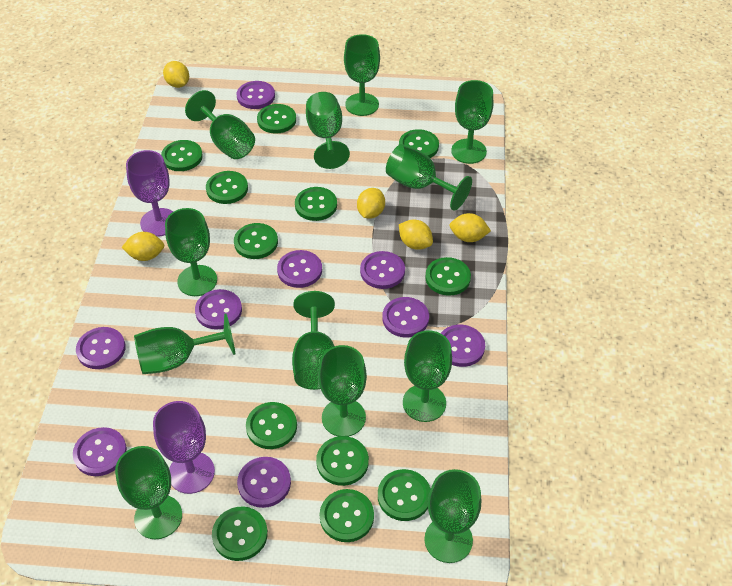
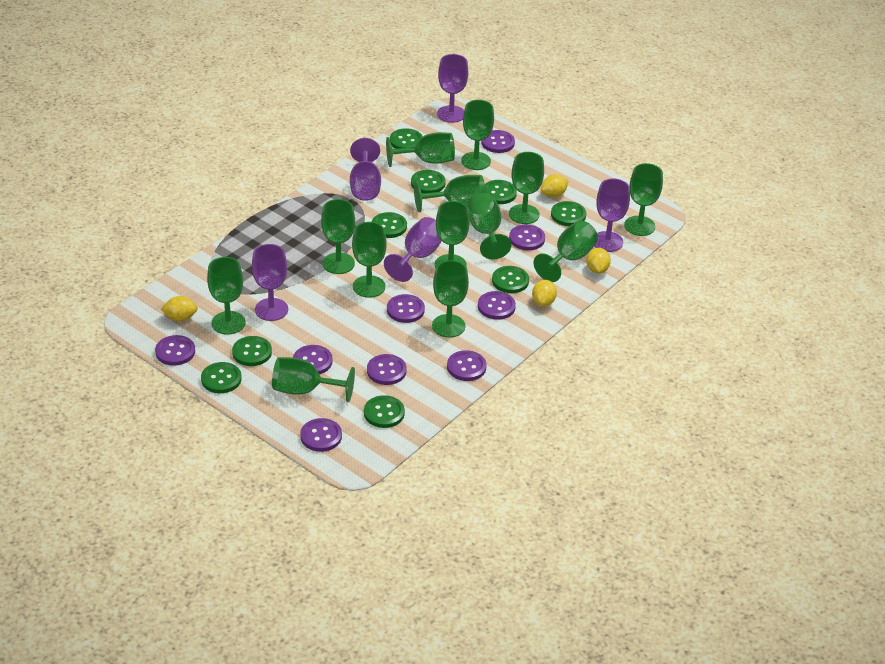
green button: 12 -> 9
green goblet: 12 -> 13
purple goblet: 2 -> 5
yellow lemon: 5 -> 4

